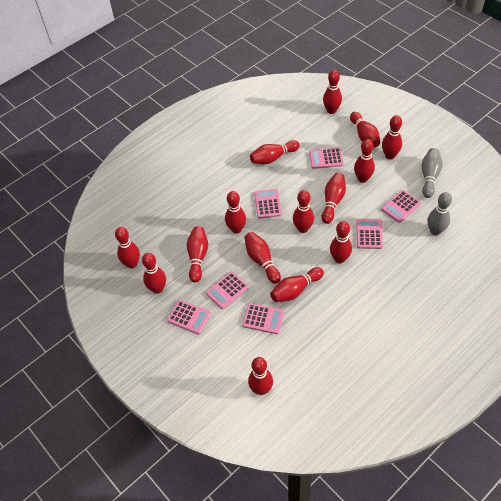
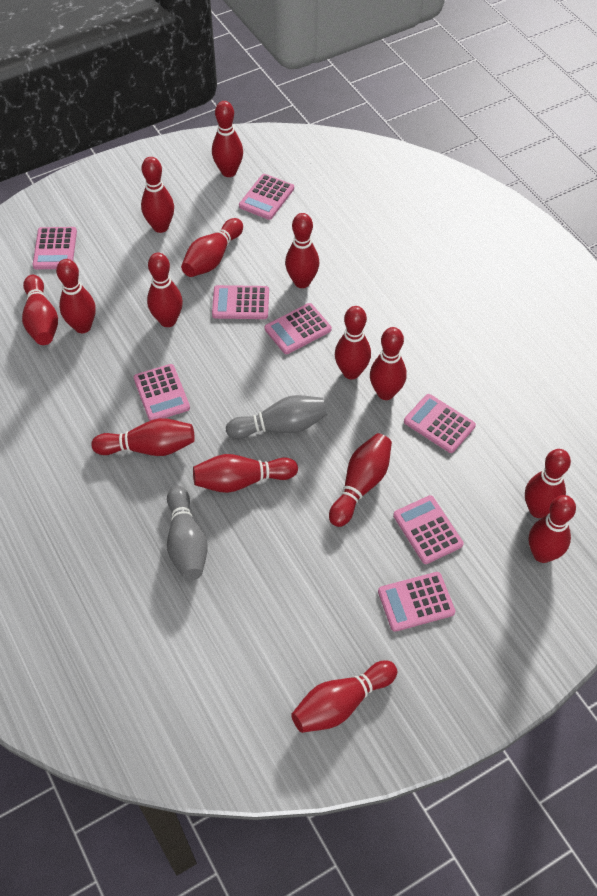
pink calculator: 7 -> 8

